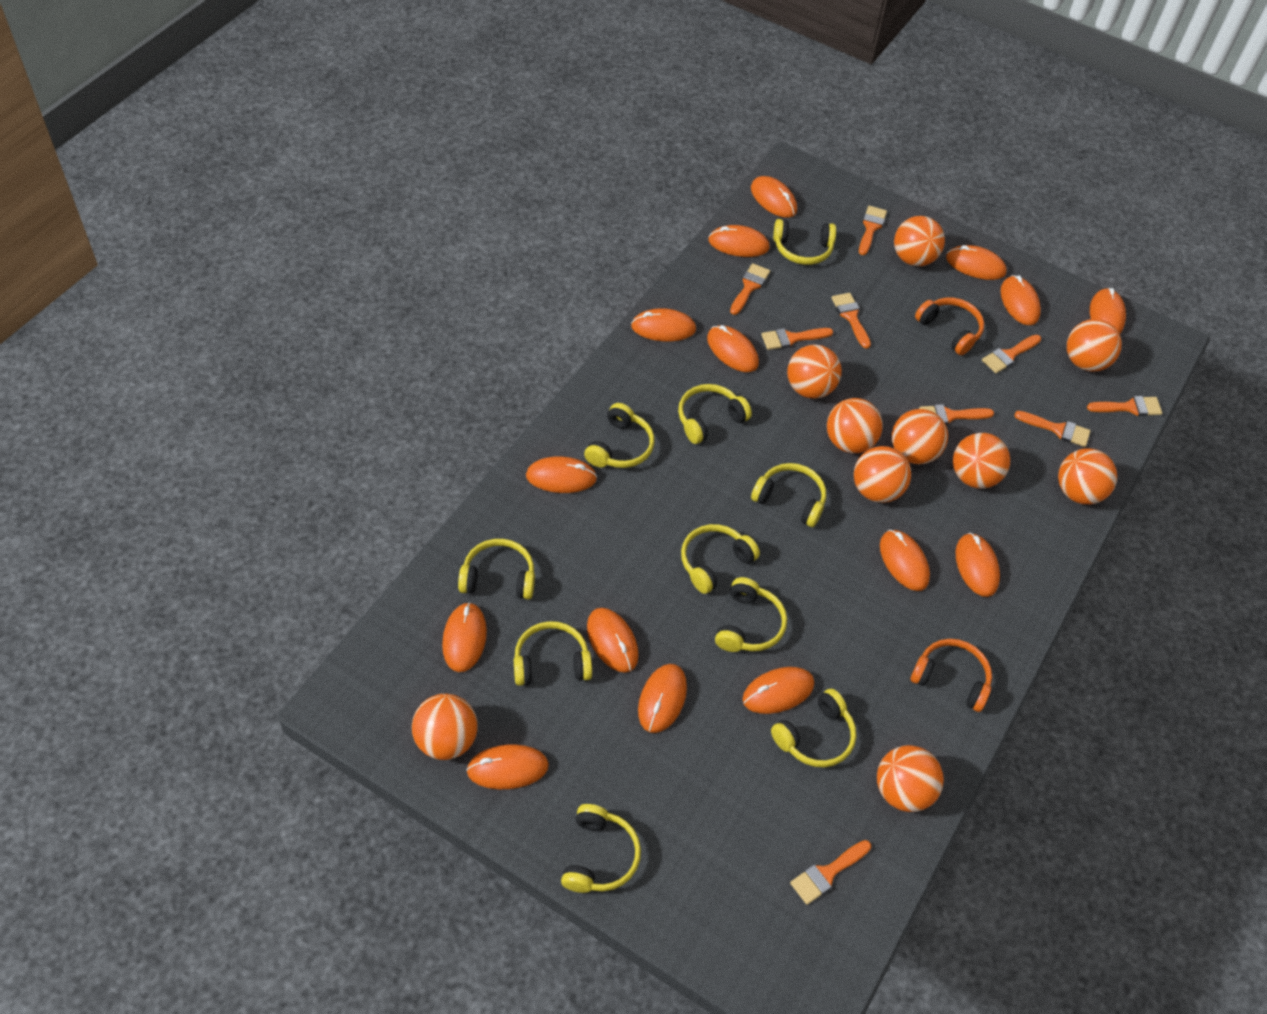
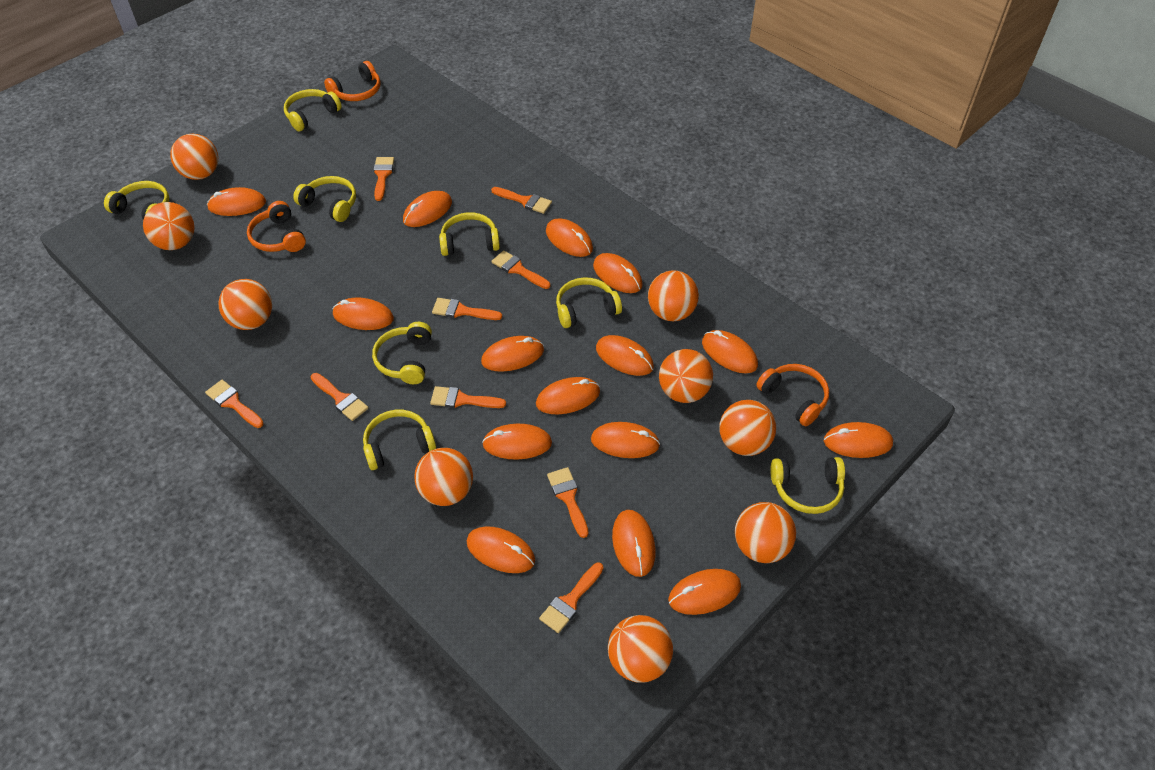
orange ball: 10 -> 9
orange headphones: 2 -> 3
yellow headphones: 10 -> 8

